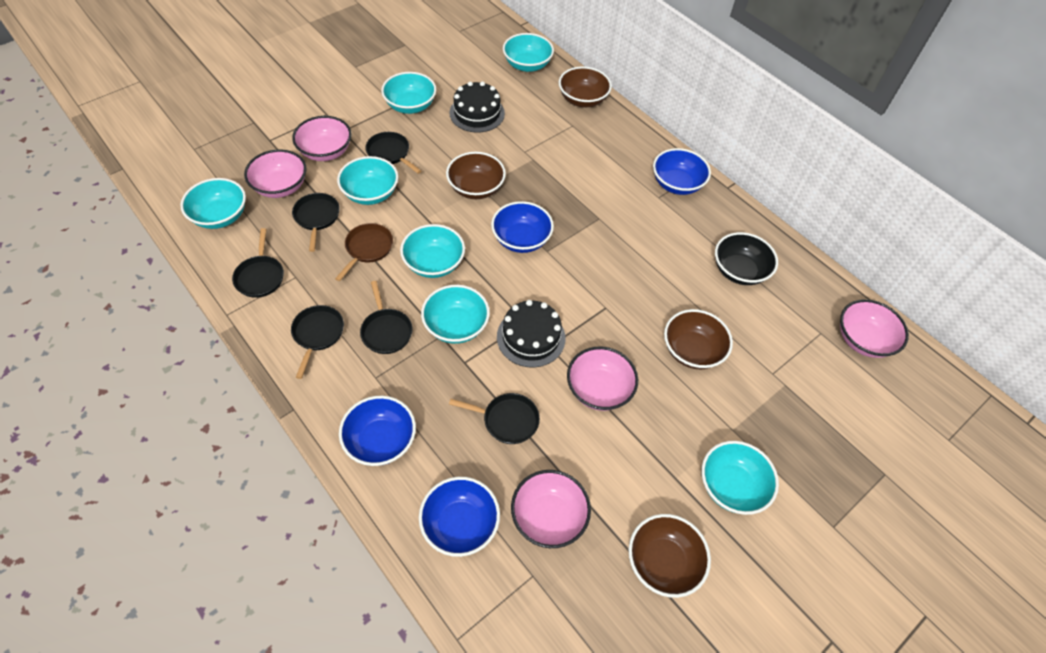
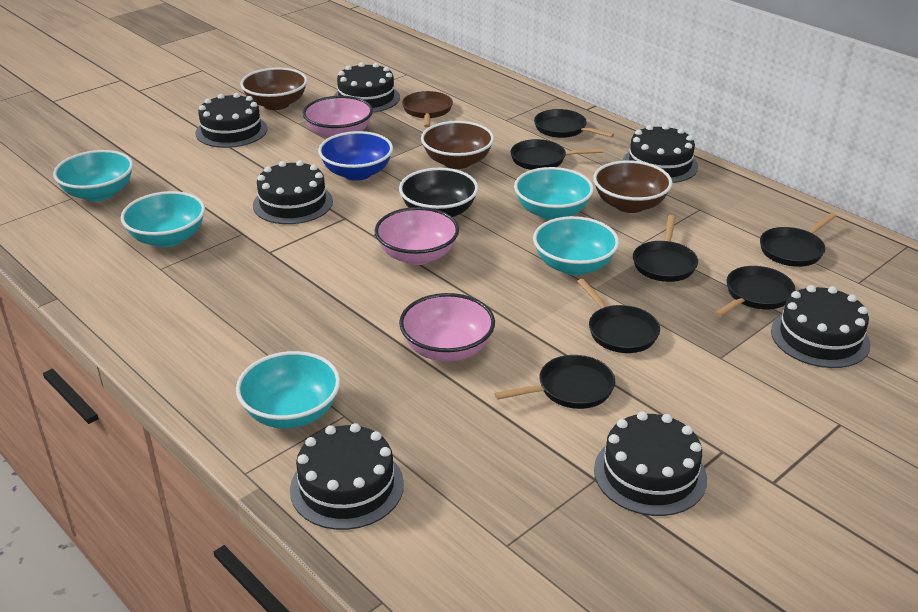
black cake: 2 -> 7
black pan: 6 -> 7
blue bowl: 4 -> 1
brown bowl: 4 -> 3
pink bowl: 5 -> 3
turquoise bowl: 7 -> 5

